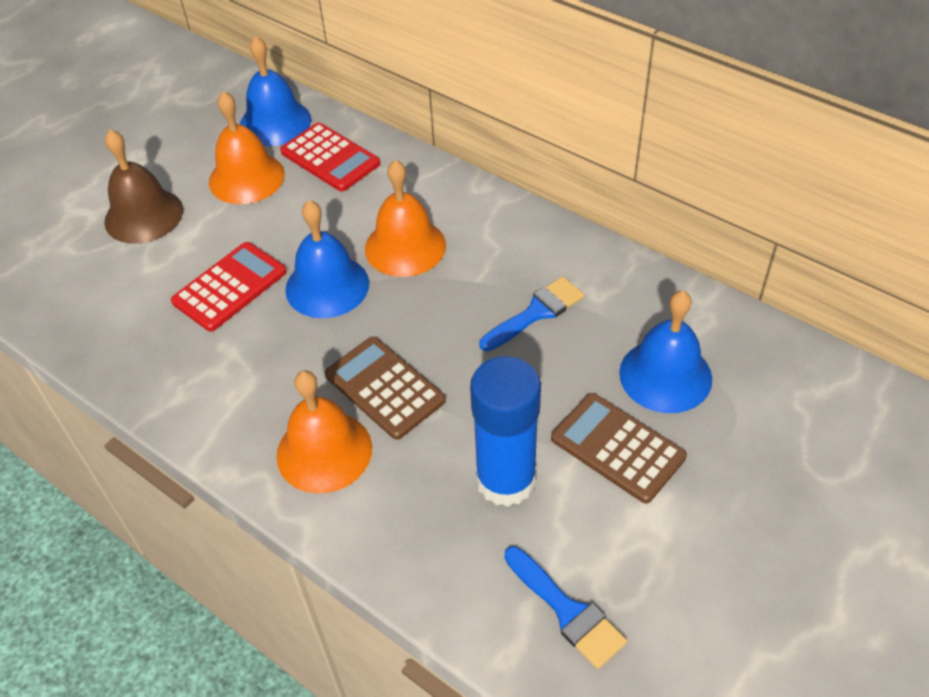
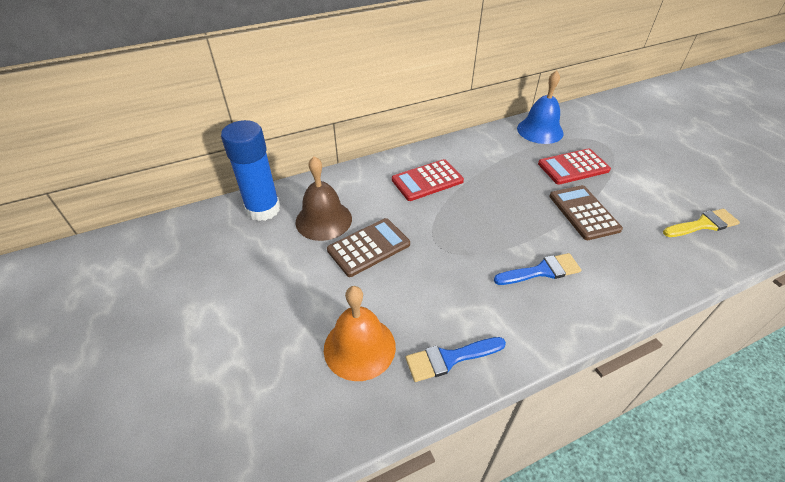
blue bell: 3 -> 1
orange bell: 3 -> 1
yellow brush: 0 -> 1

